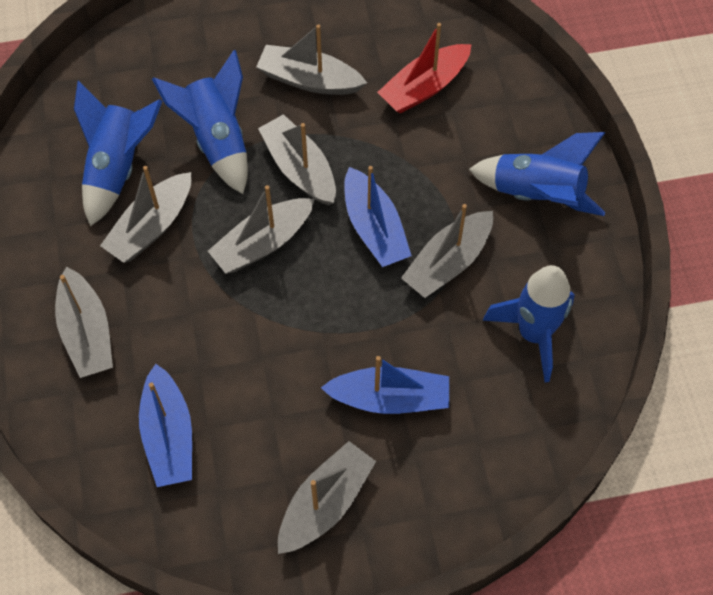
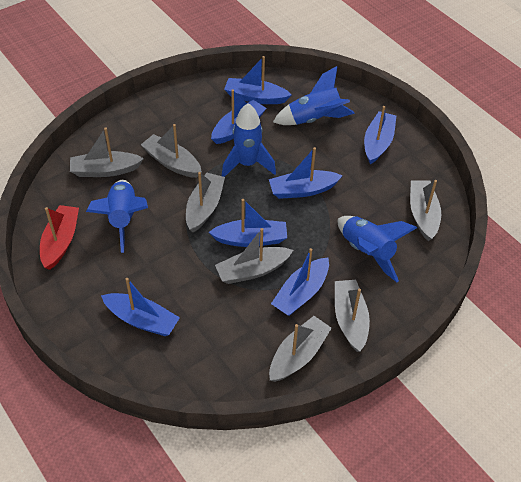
blue boat: 3 -> 7

